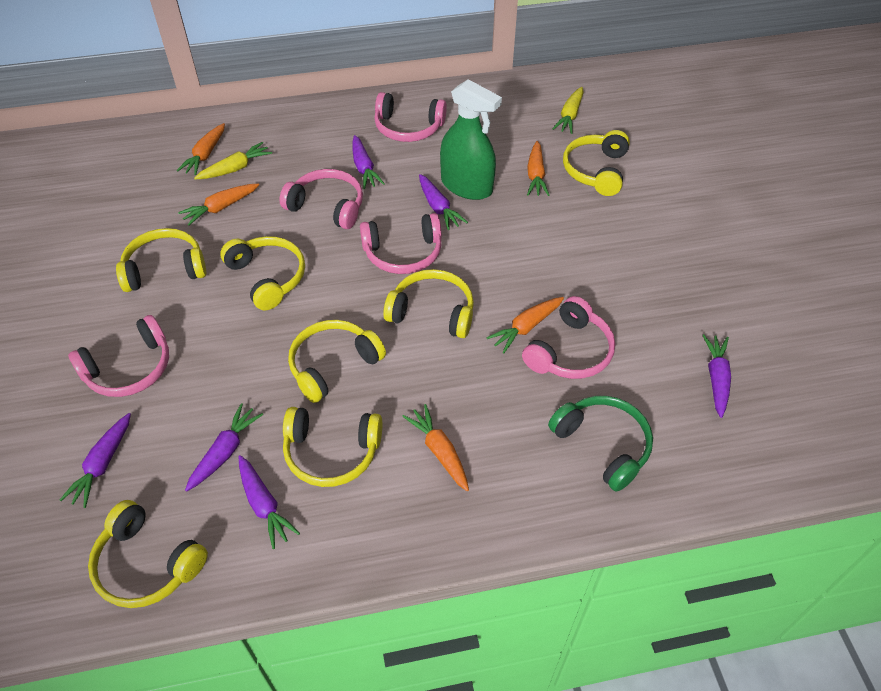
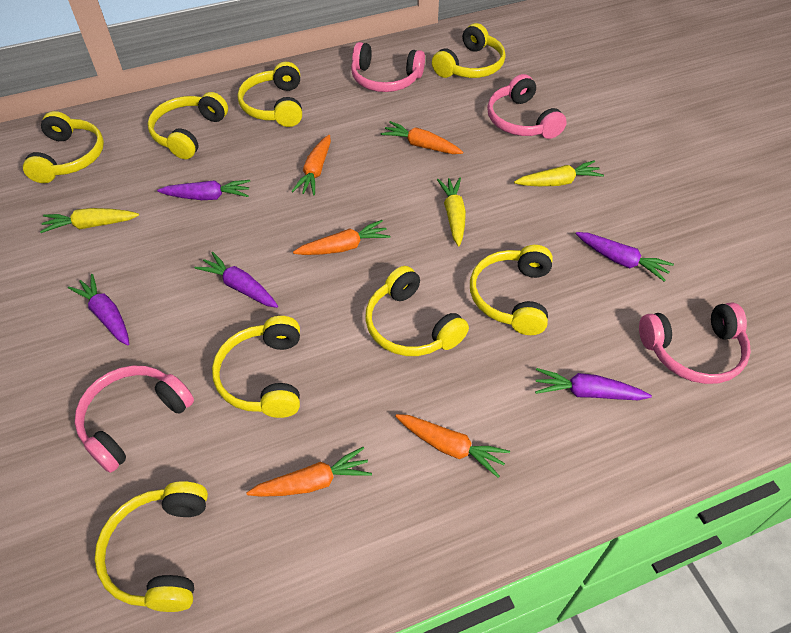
green headphones: 1 -> 0
green spray bottle: 1 -> 0
pink headphones: 5 -> 4
purple carrot: 6 -> 5
yellow carrot: 2 -> 3
yellow headphones: 7 -> 8

